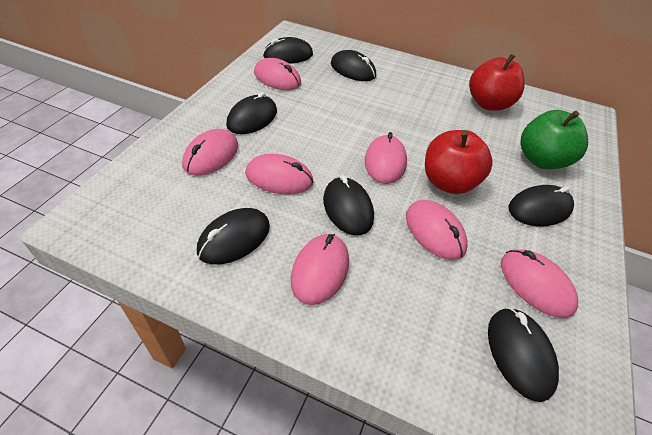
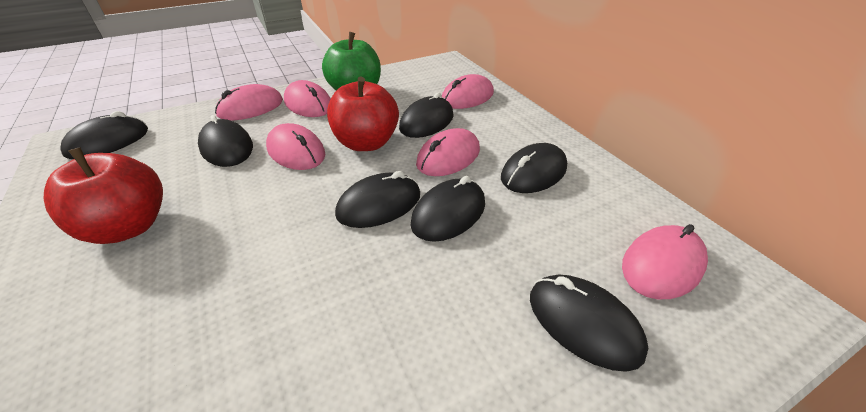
pink mouse: 7 -> 6

